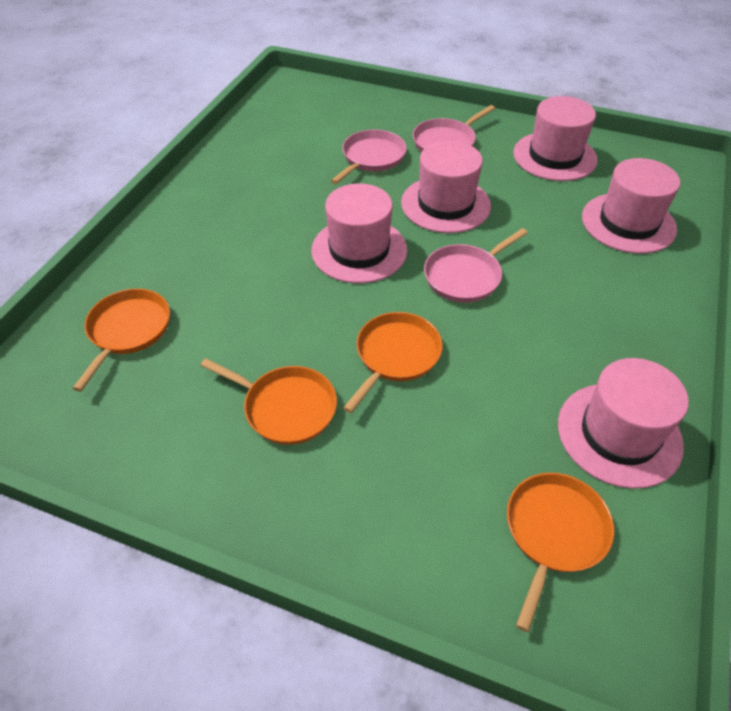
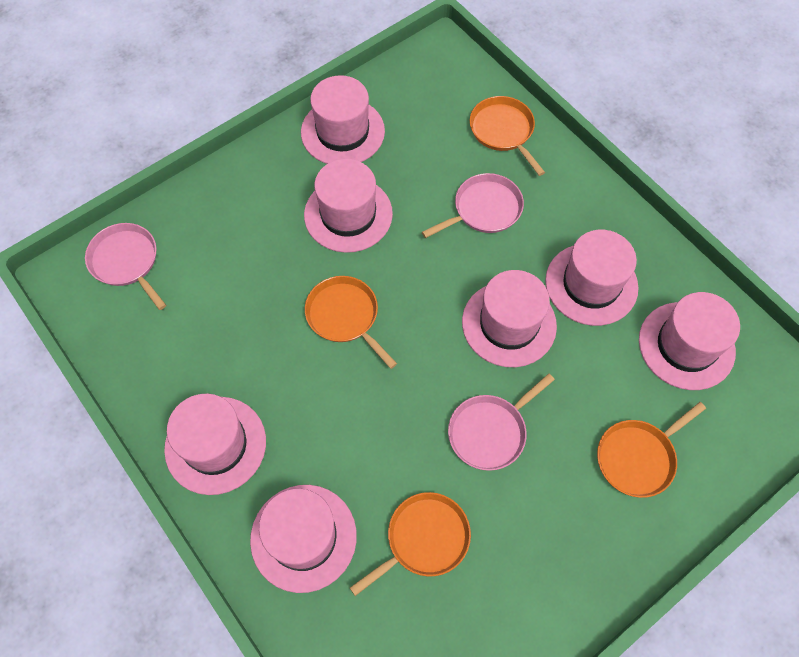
pink hat: 5 -> 7

